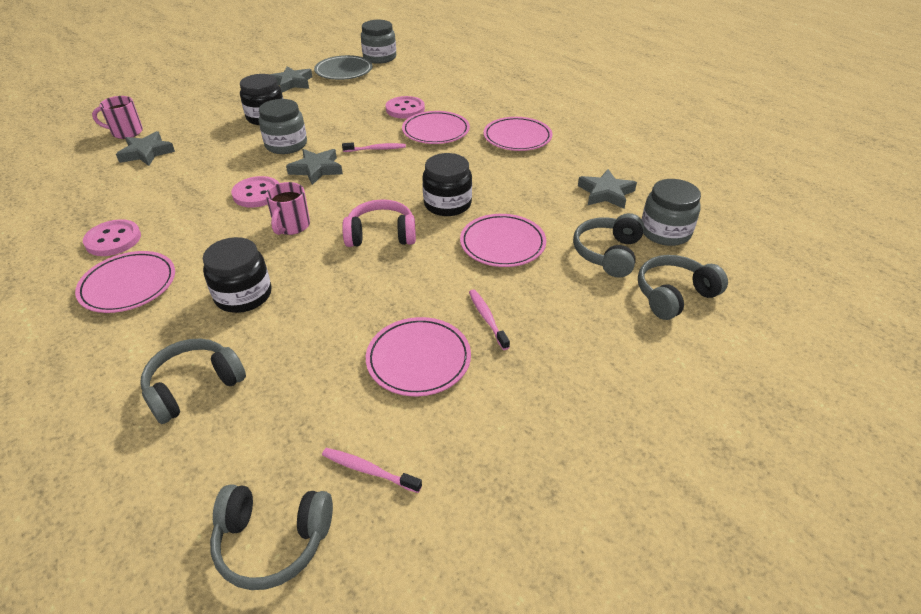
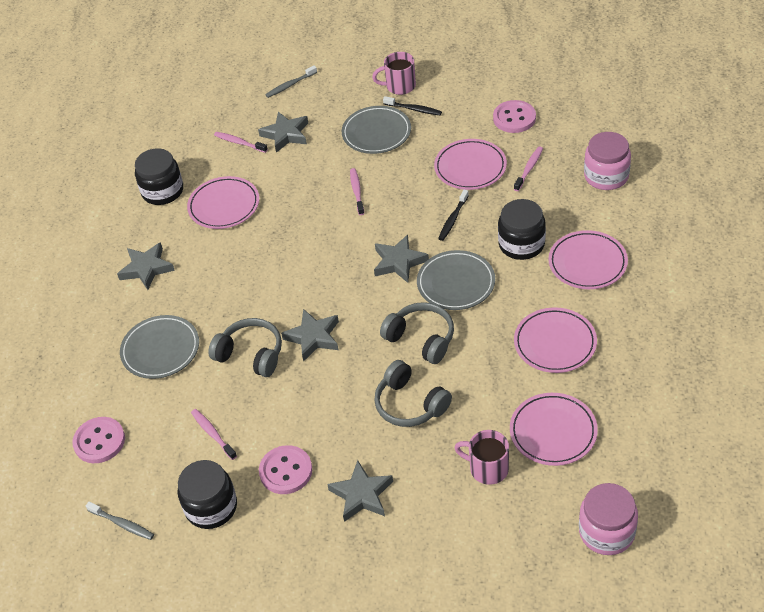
black toothbrush: 0 -> 2
grey headphones: 4 -> 3
grey jar: 3 -> 0
grey plate: 1 -> 3
grey star: 4 -> 5
grey toothbrush: 0 -> 2
pink headphones: 1 -> 0
pink jar: 0 -> 2
pink toothbrush: 3 -> 4

